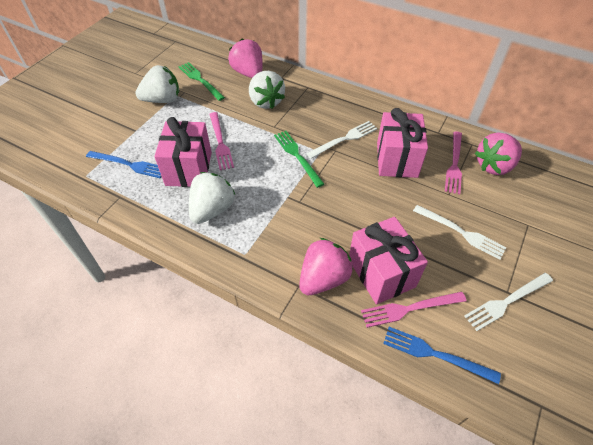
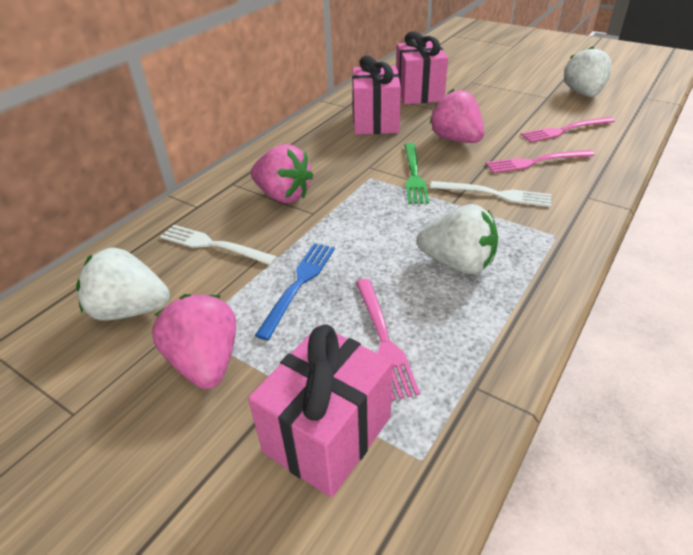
blue fork: 2 -> 1
green fork: 2 -> 1
white fork: 3 -> 2

